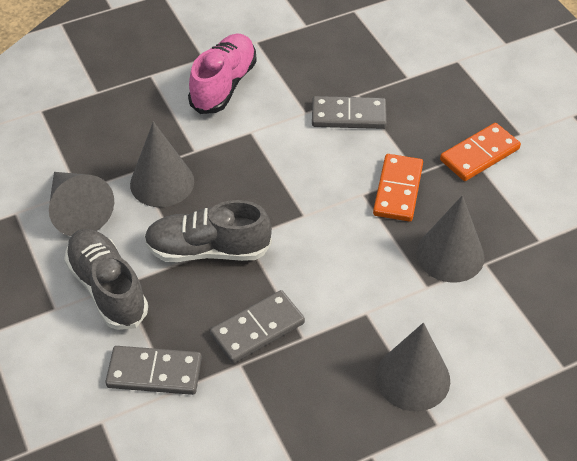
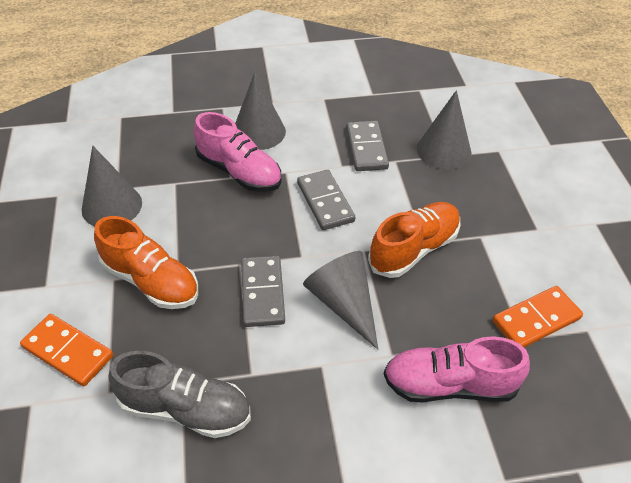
grey shoe: 2 -> 1
orange shoe: 0 -> 2
pink shoe: 1 -> 2

